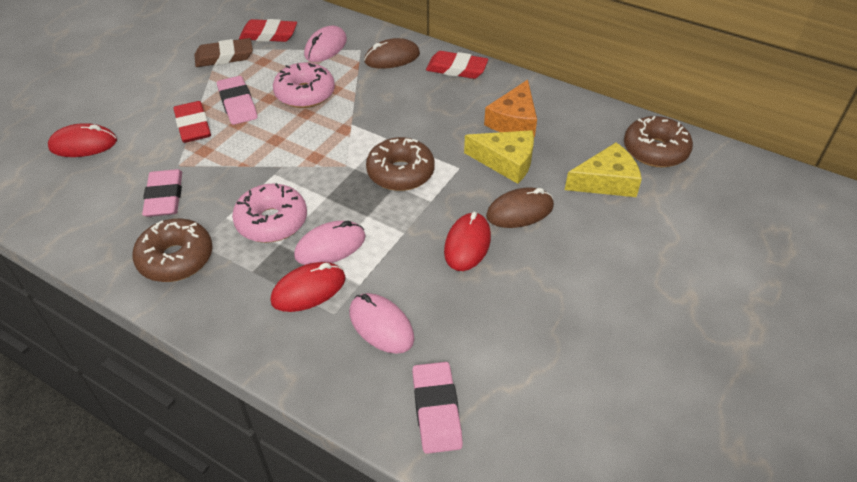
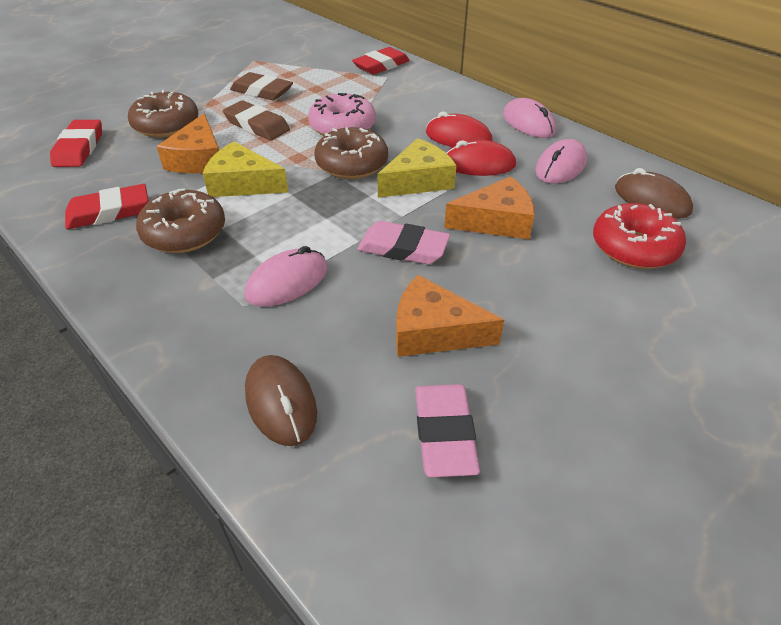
brown eraser: 1 -> 2
orange cheese: 1 -> 3
pink donut: 2 -> 1
pink eraser: 3 -> 2
red donut: 0 -> 1
red mouse: 3 -> 2

